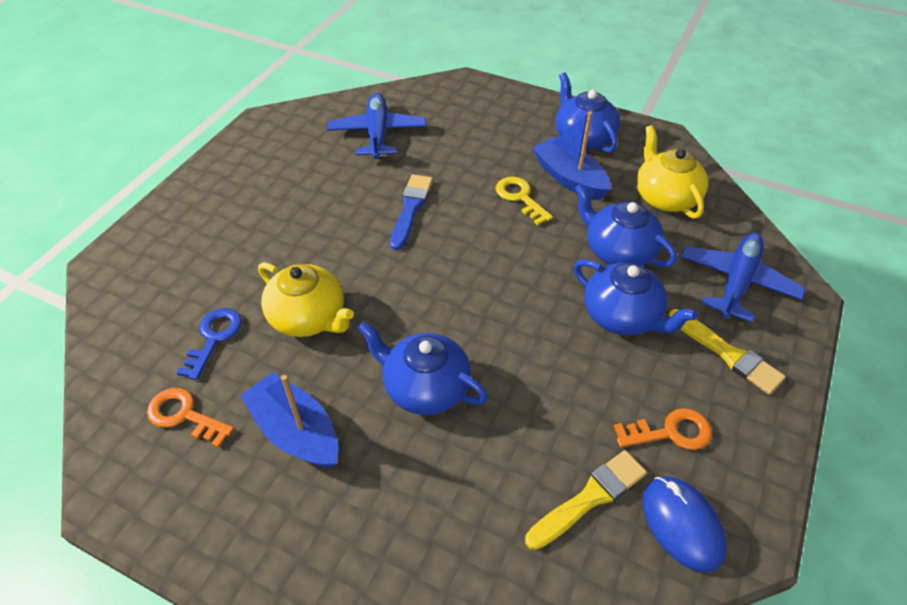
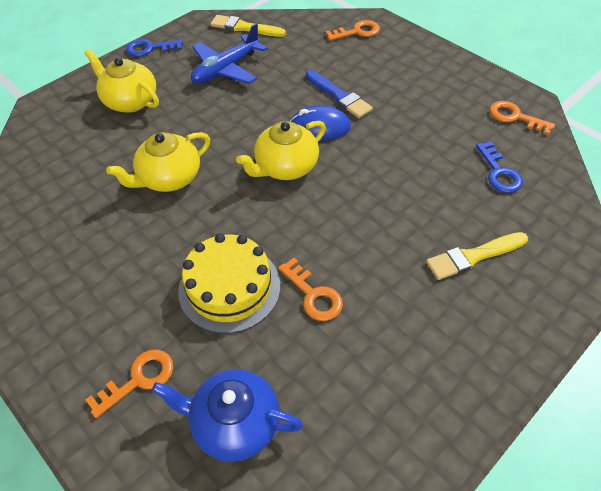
blue boat: 2 -> 0
blue key: 1 -> 2
blue plane: 2 -> 1
blue teapot: 4 -> 1
orange key: 2 -> 4
yellow cake: 0 -> 1
yellow key: 1 -> 0
yellow teapot: 2 -> 3

